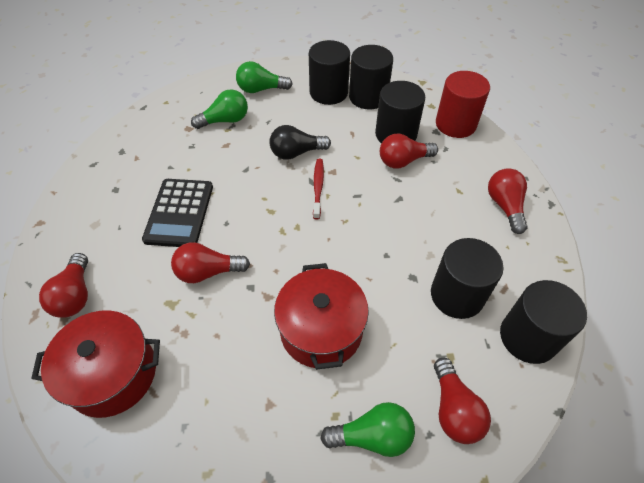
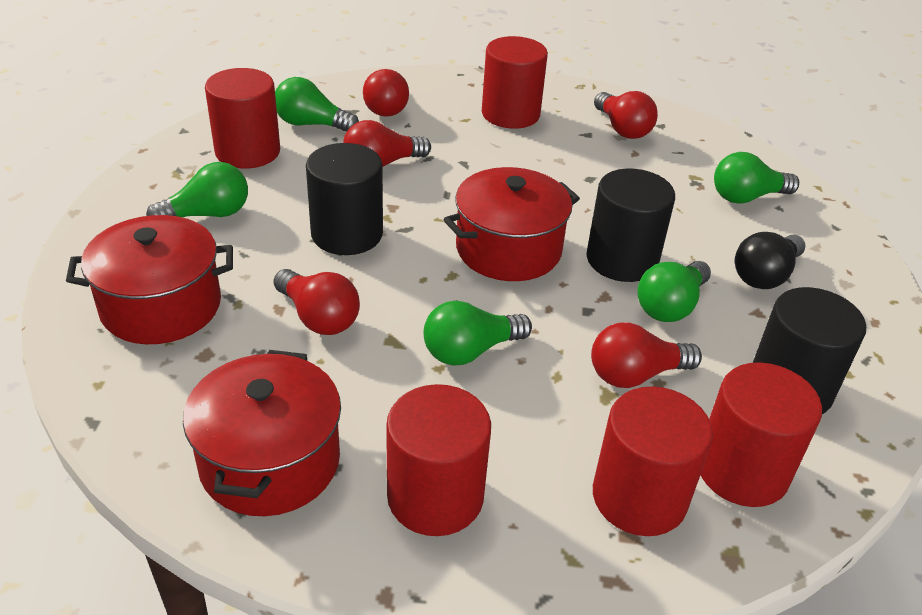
black calculator: 1 -> 0
black cylinder: 5 -> 3
green light bulb: 3 -> 5
red cylinder: 1 -> 5
red pot: 2 -> 3
red toothbrush: 1 -> 0

